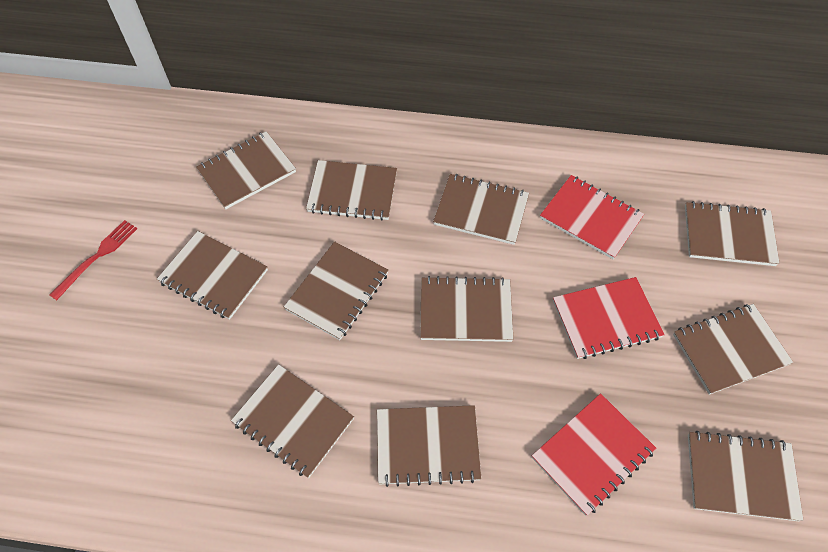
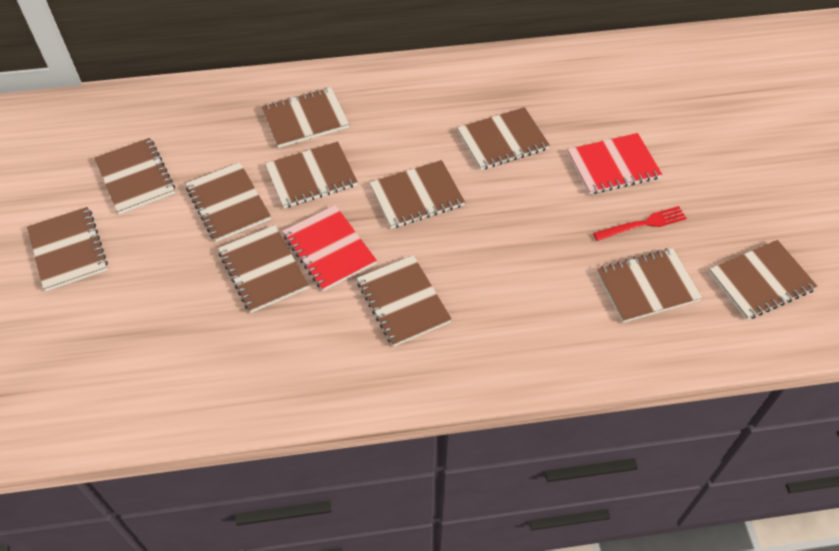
red notebook: 3 -> 2

